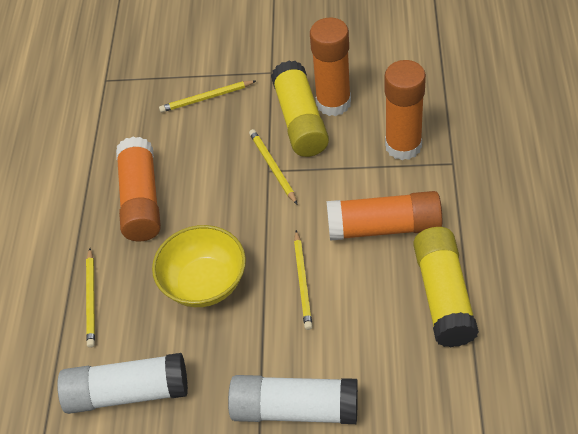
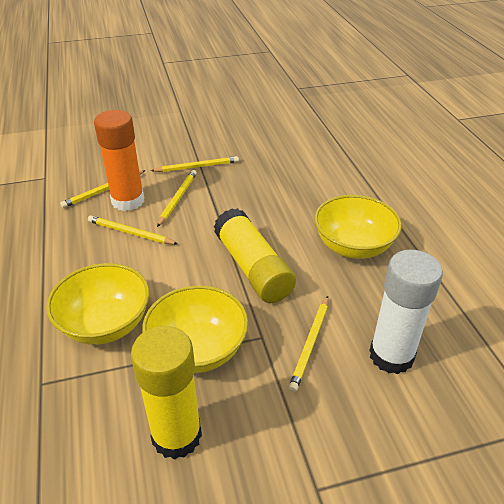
orange glue stick: 4 -> 1
white glue stick: 2 -> 1
yellow bowl: 1 -> 3
yellow pencil: 4 -> 5

